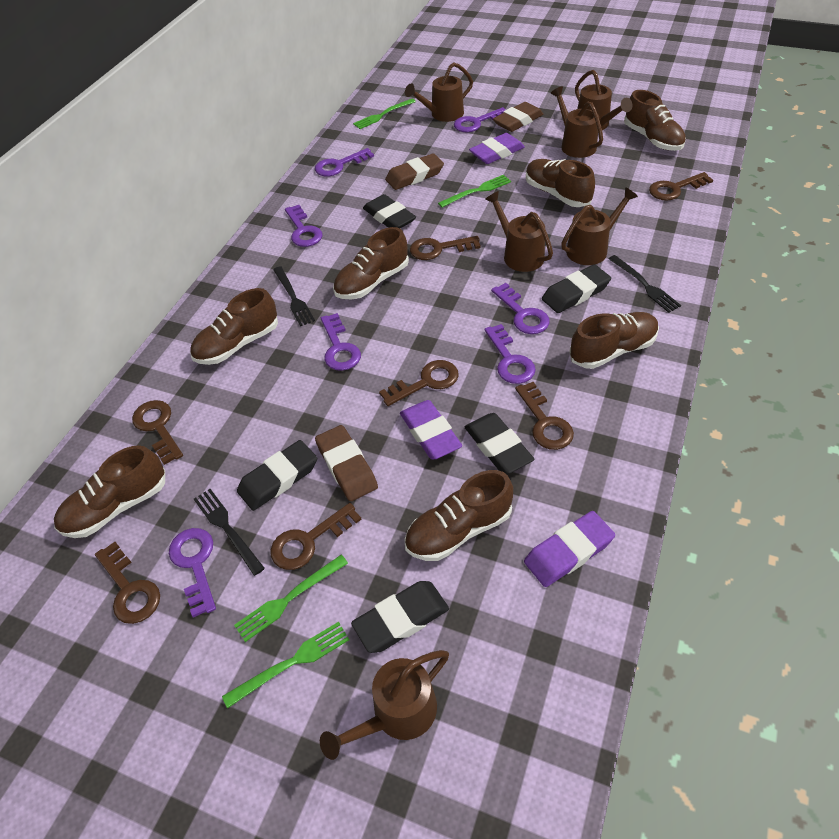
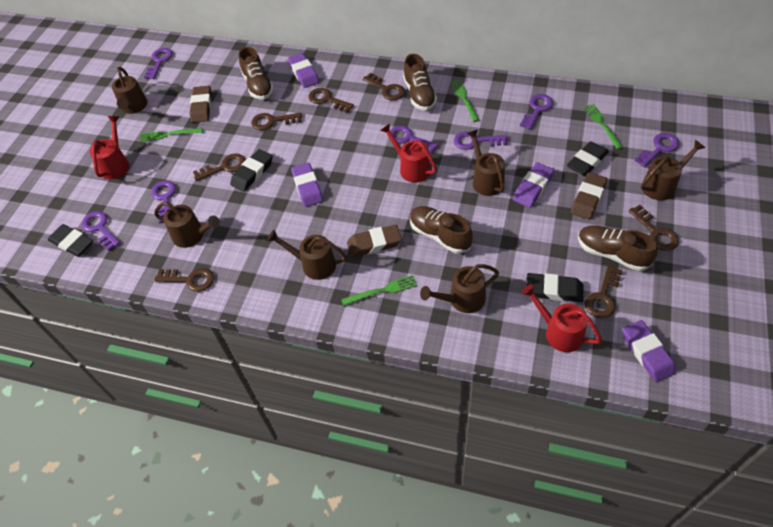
black eraser: 5 -> 4
black fork: 3 -> 0
brown shoe: 7 -> 4
purple eraser: 3 -> 4
red watering can: 0 -> 3

